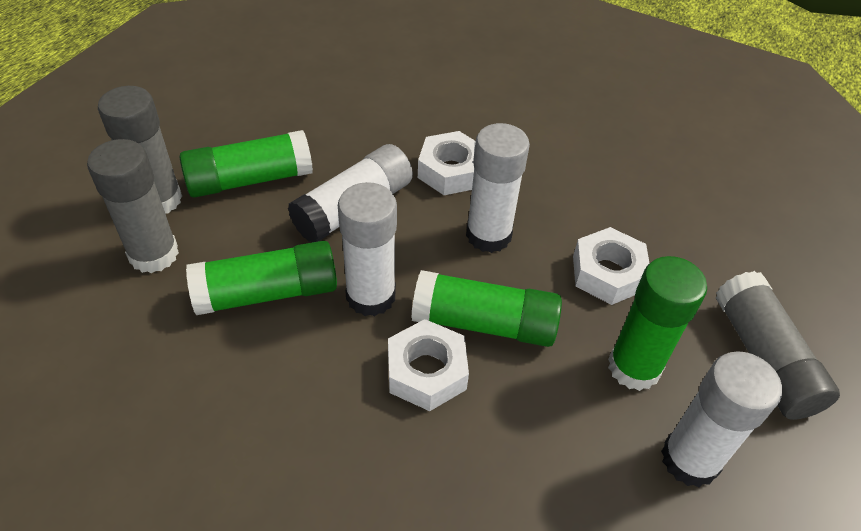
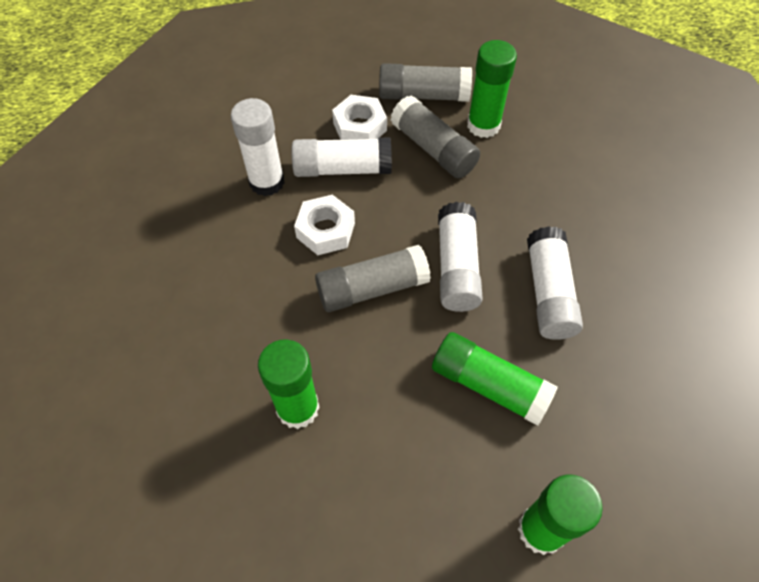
white nut: 3 -> 2

